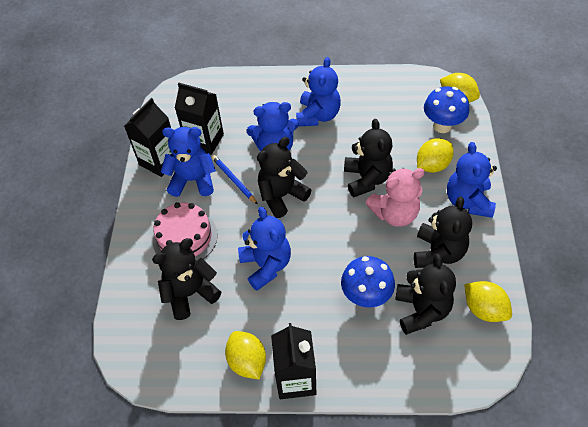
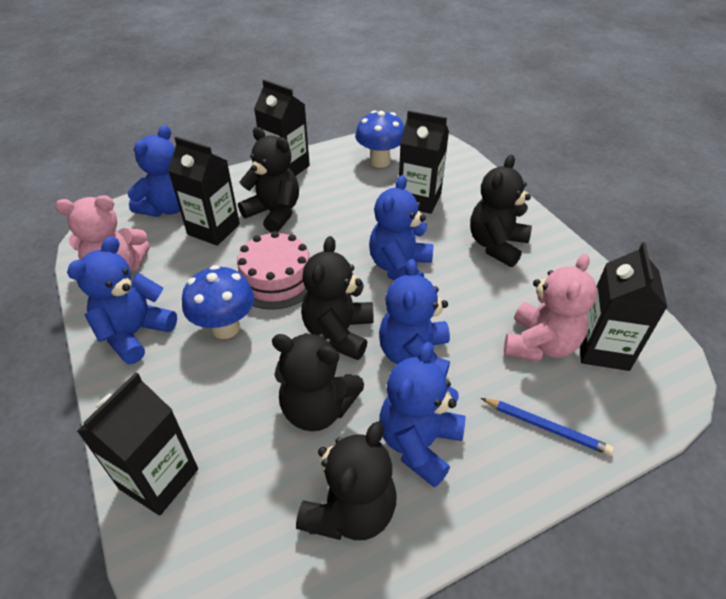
black carton: 3 -> 5
pink teddy bear: 1 -> 2
yellow lemon: 4 -> 0

